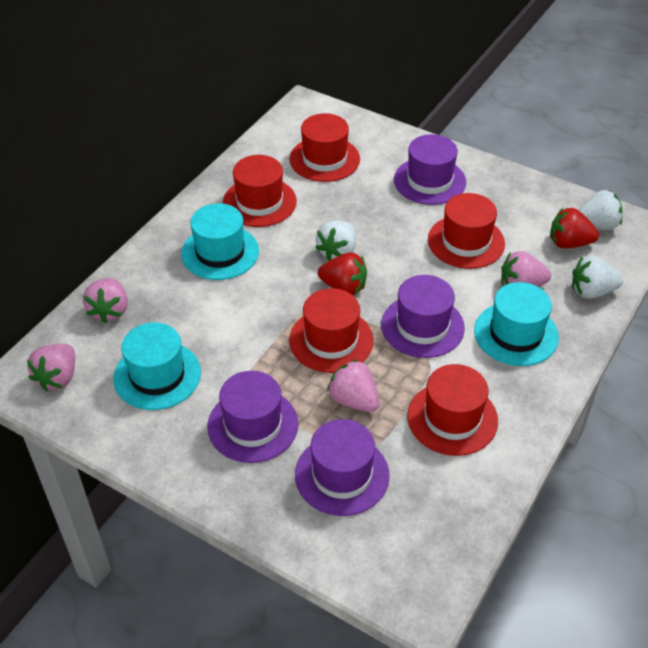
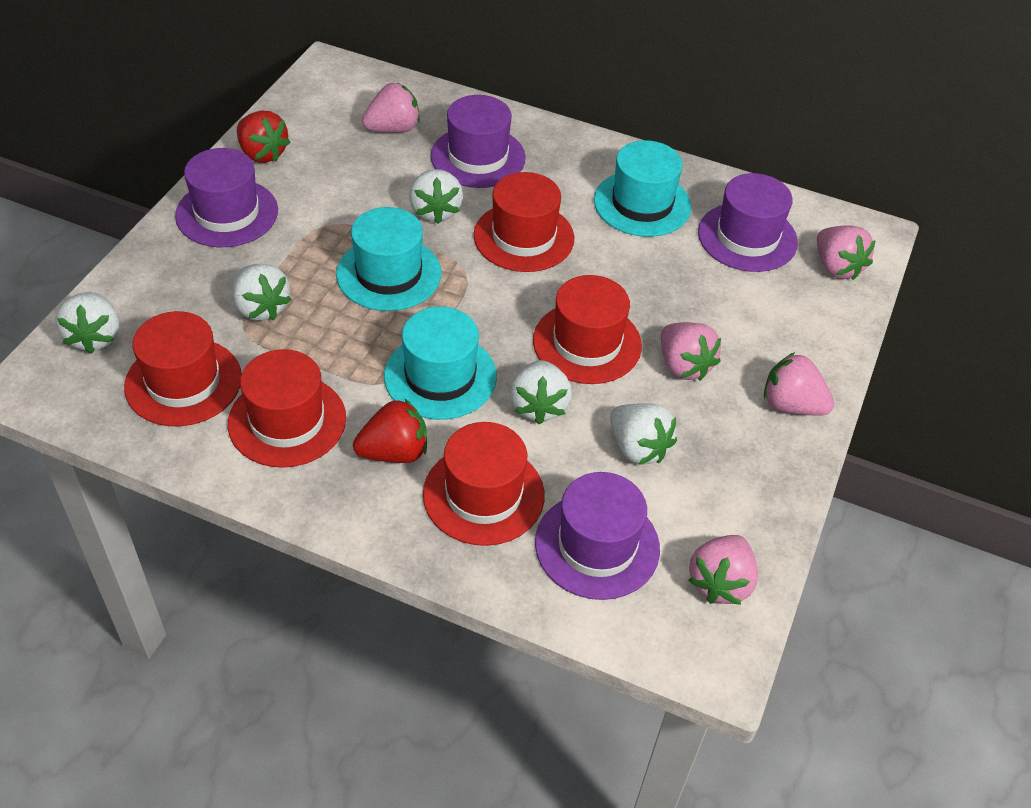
pink strawberry: 4 -> 5
white strawberry: 3 -> 5

